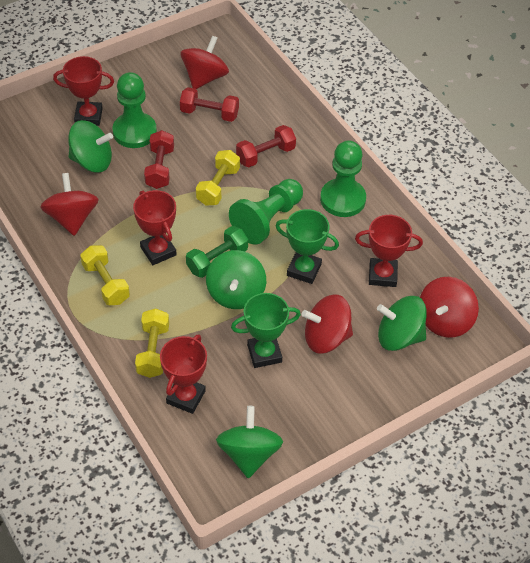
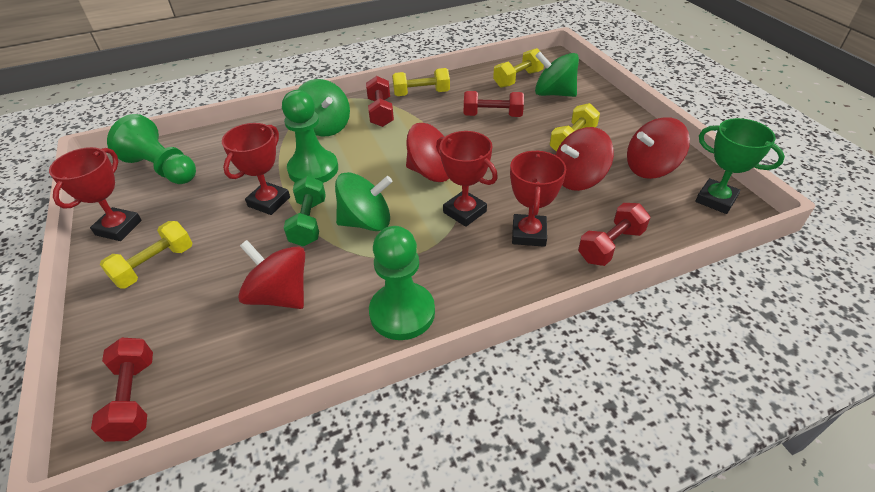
green spinning top: 4 -> 3
green trophy: 2 -> 1
red dumbbell: 3 -> 4
yellow dumbbell: 3 -> 4

